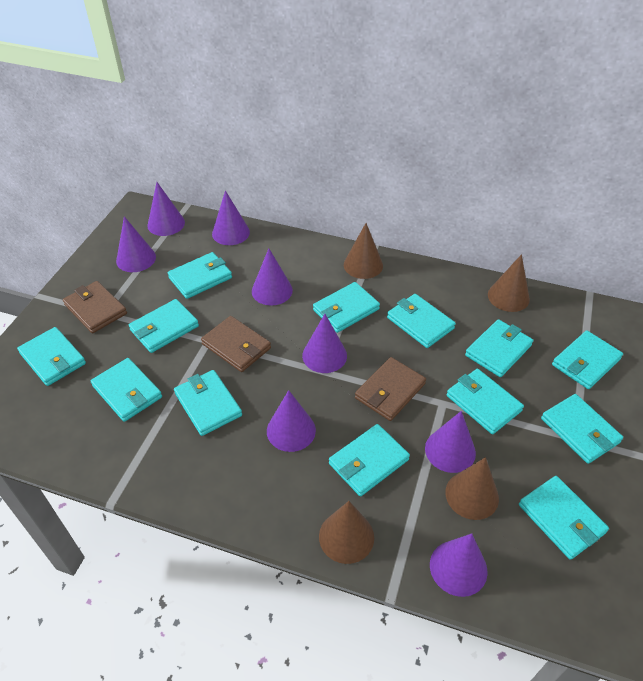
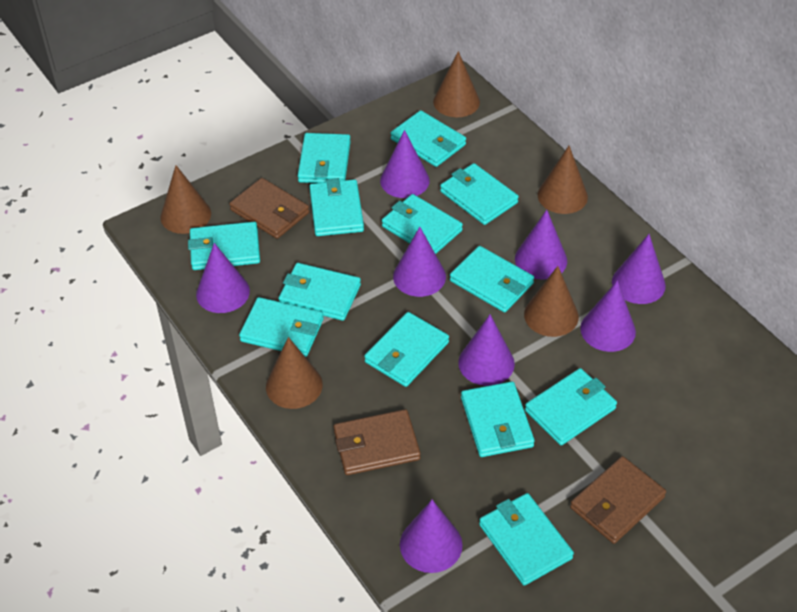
brown cone: 4 -> 5

